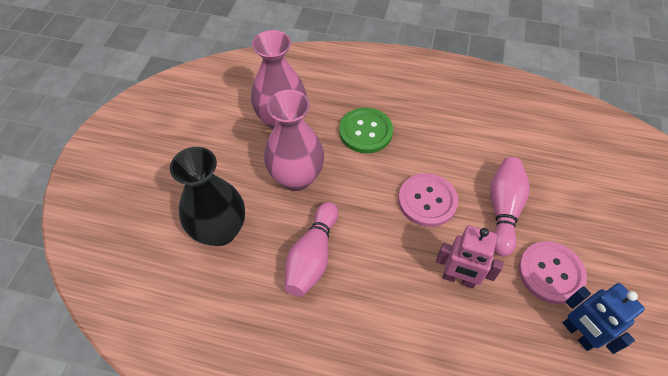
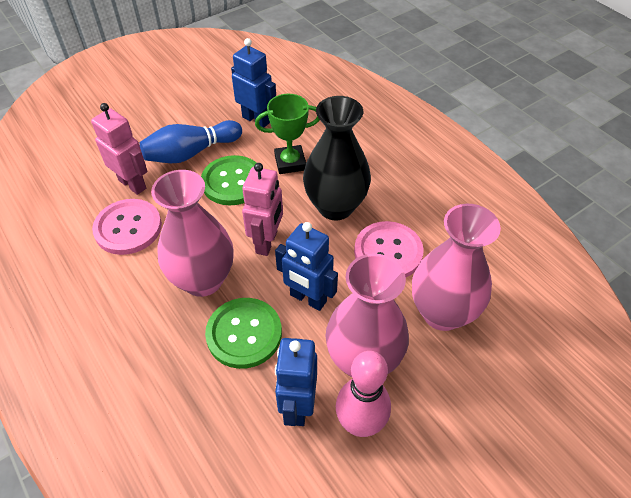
blue bowling pin: 0 -> 1
blue robot: 1 -> 3
green button: 1 -> 2
green trophy: 0 -> 1
pink bowling pin: 2 -> 1
pink robot: 1 -> 2
pink vase: 2 -> 3

